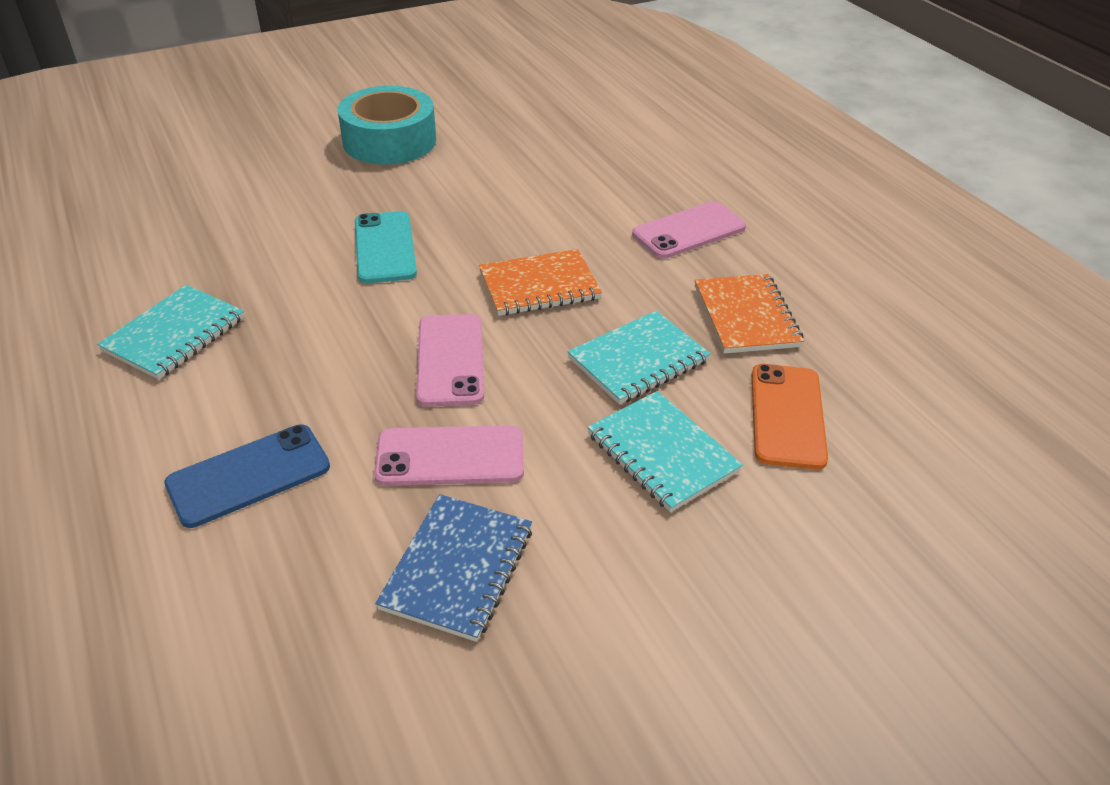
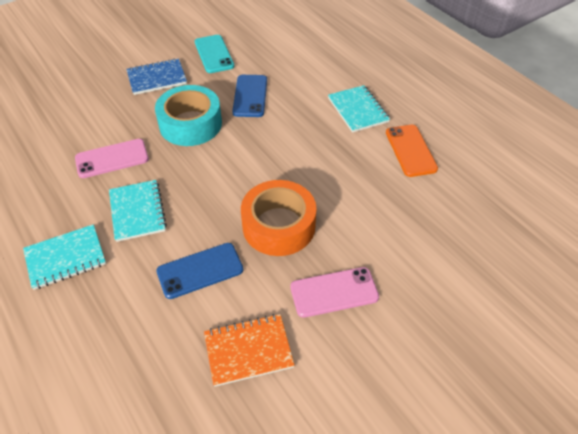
blue phone: 1 -> 2
orange notebook: 2 -> 1
orange tape: 0 -> 1
pink phone: 3 -> 2

